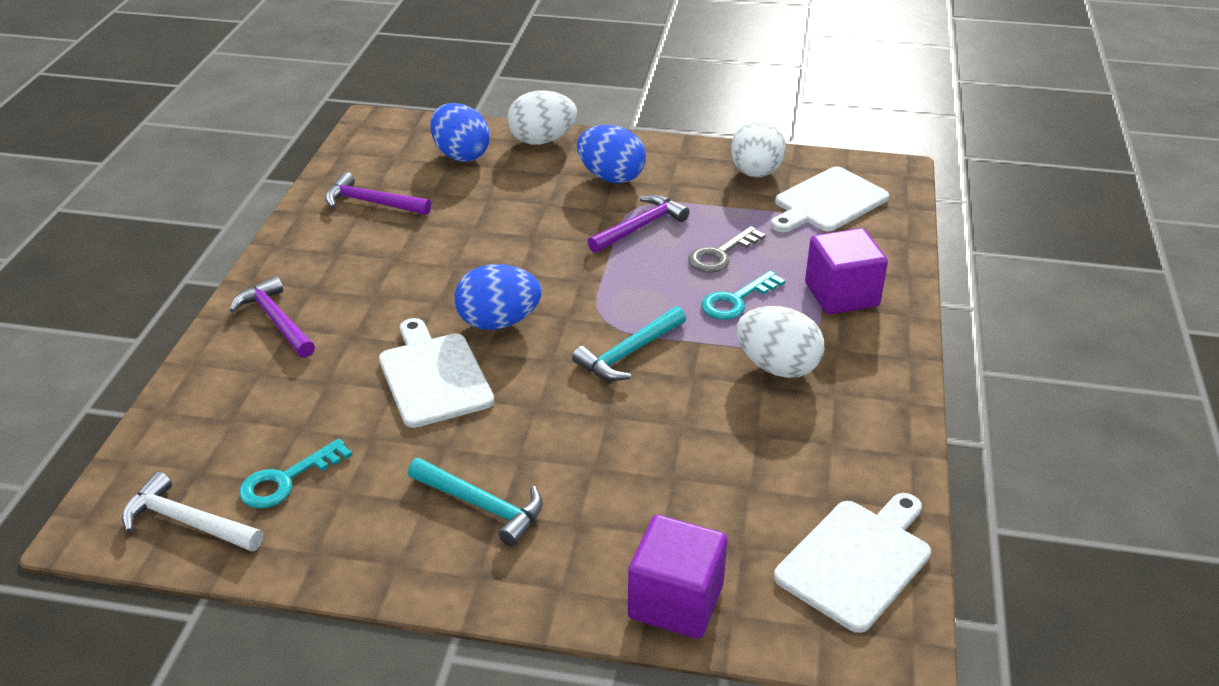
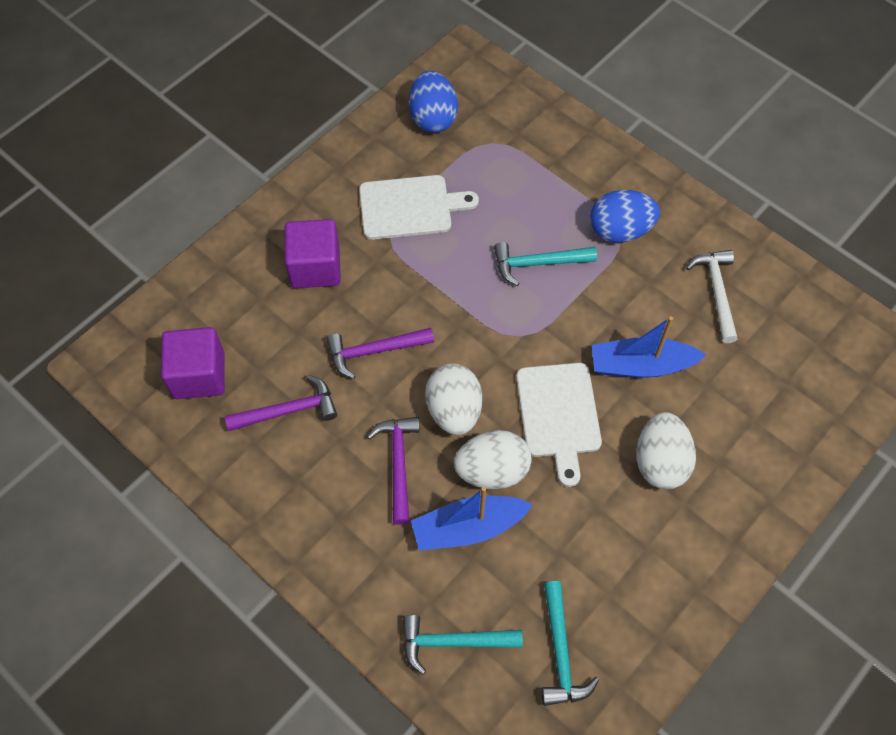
blue boat: 0 -> 2
blue egg: 3 -> 2
grey key: 1 -> 0
turquoise hammer: 2 -> 3
turquoise key: 2 -> 0
white cutting board: 3 -> 2

